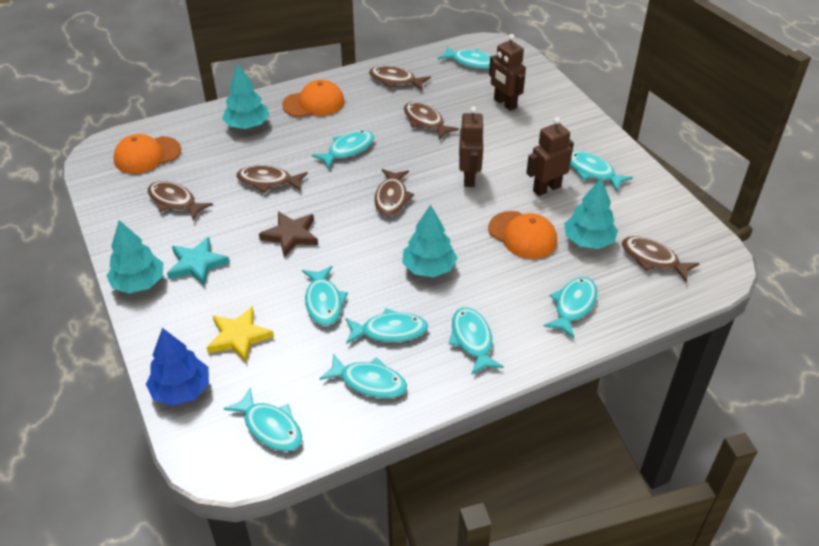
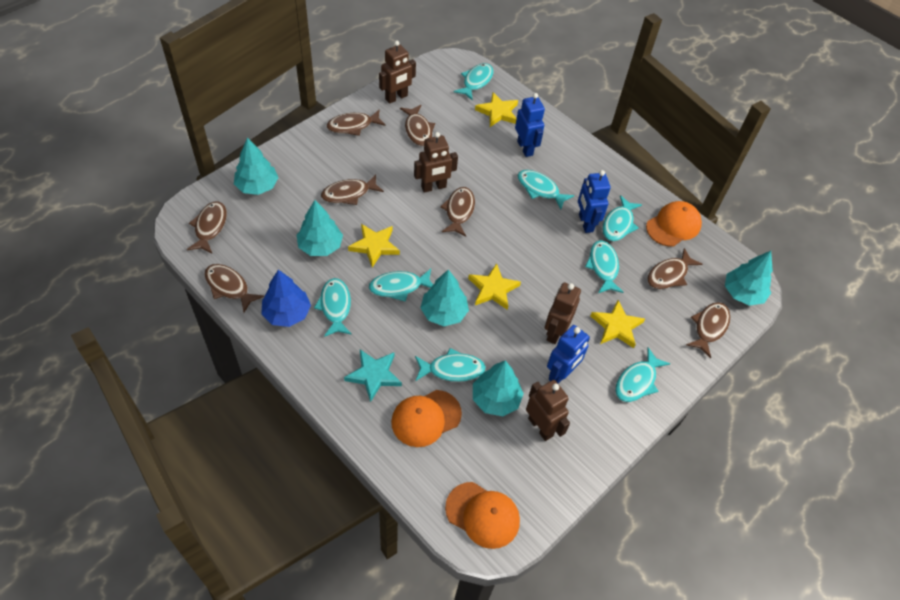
blue robot: 0 -> 3
brown fish: 6 -> 8
brown robot: 3 -> 4
brown star: 1 -> 0
turquoise fish: 9 -> 8
turquoise tree: 4 -> 5
yellow star: 1 -> 4

